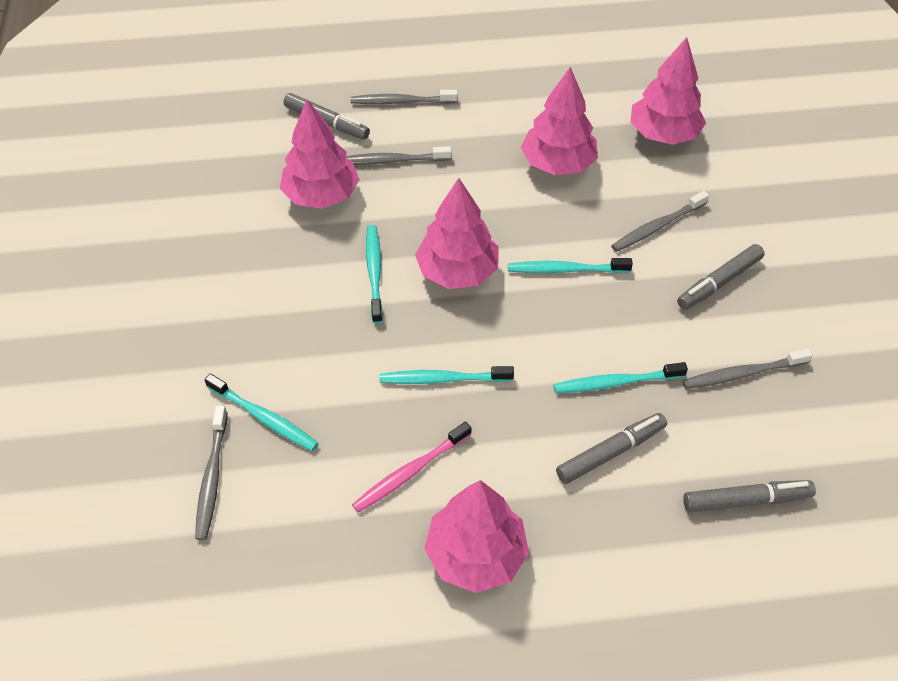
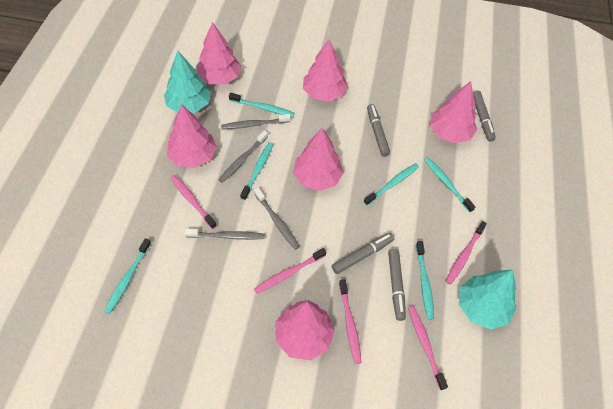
grey toothbrush: 5 -> 4
pink toothbrush: 1 -> 5
pink tree: 5 -> 6
turquoise toothbrush: 5 -> 6
turquoise tree: 0 -> 2

